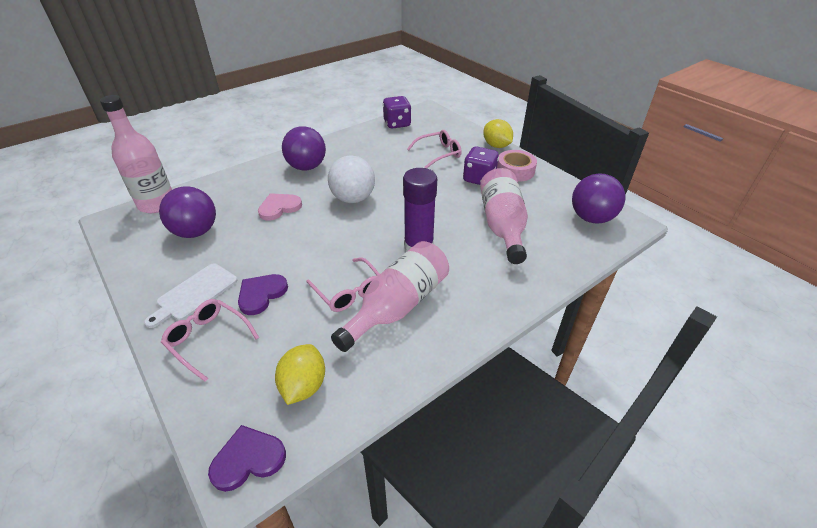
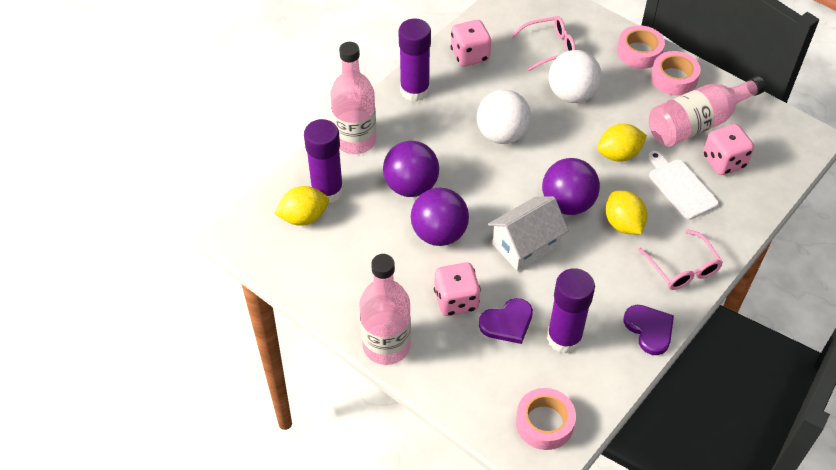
pink dice: 0 -> 3
pink glasses: 3 -> 2
pink heart: 1 -> 0
pink tape: 1 -> 3
purple dice: 2 -> 0
purple glue stick: 1 -> 3
white ball: 1 -> 2
white house: 0 -> 1
yellow lemon: 2 -> 3

